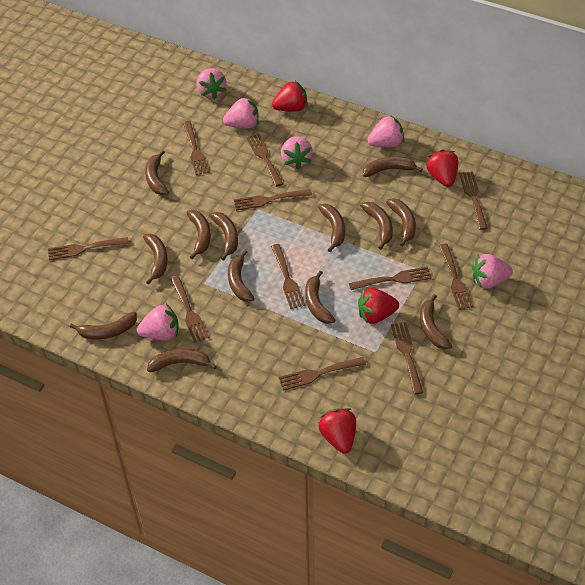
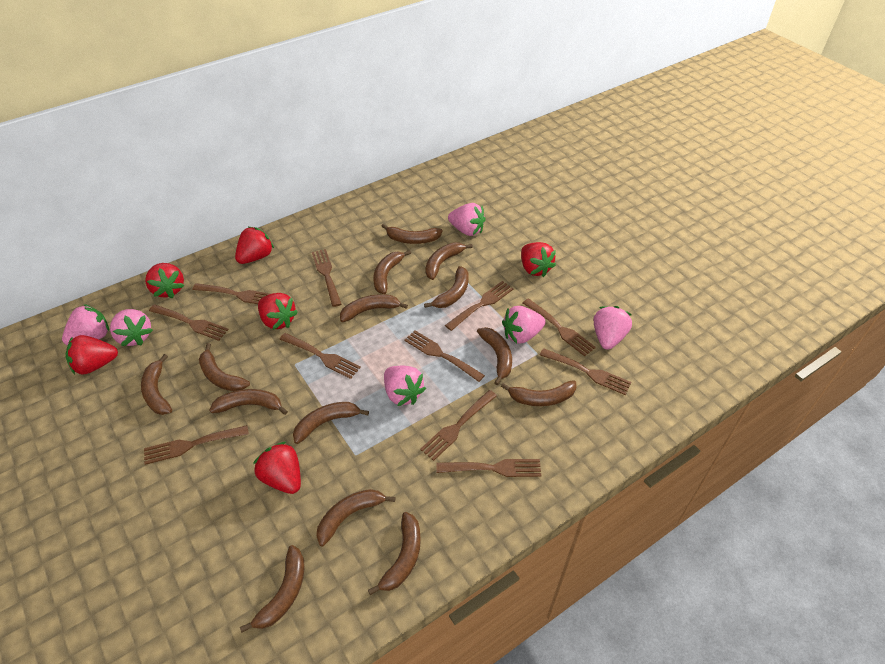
brown banana: 13 -> 14
red strawberry: 4 -> 6

